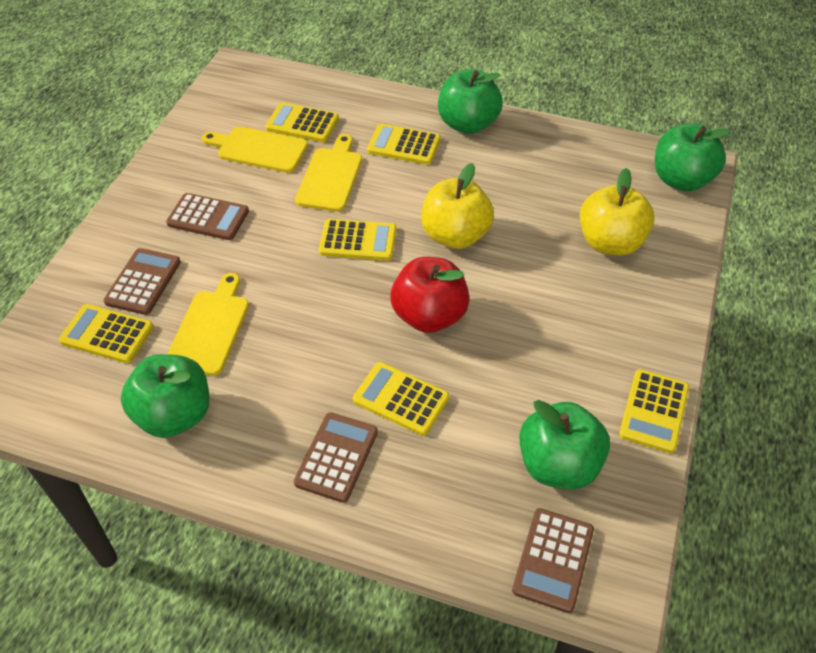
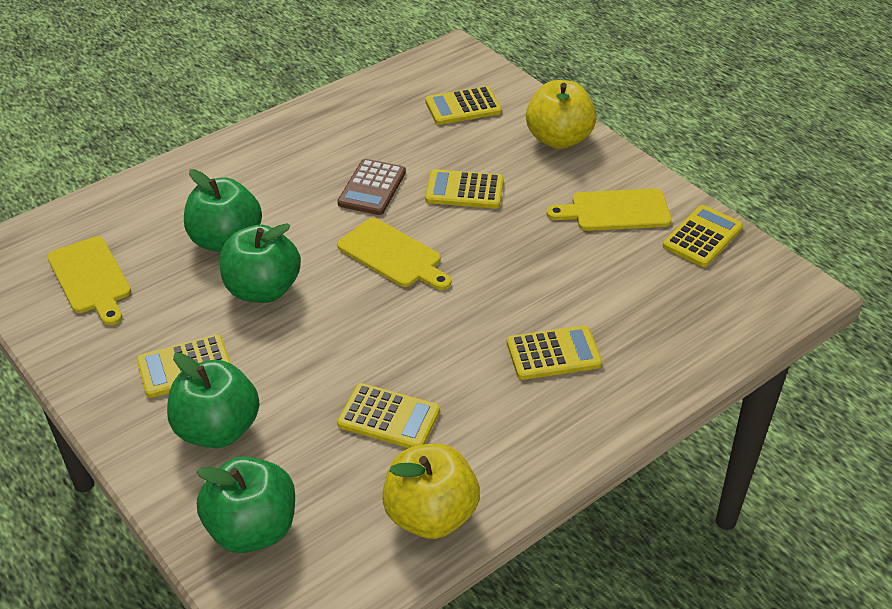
brown calculator: 4 -> 1
red apple: 1 -> 0

